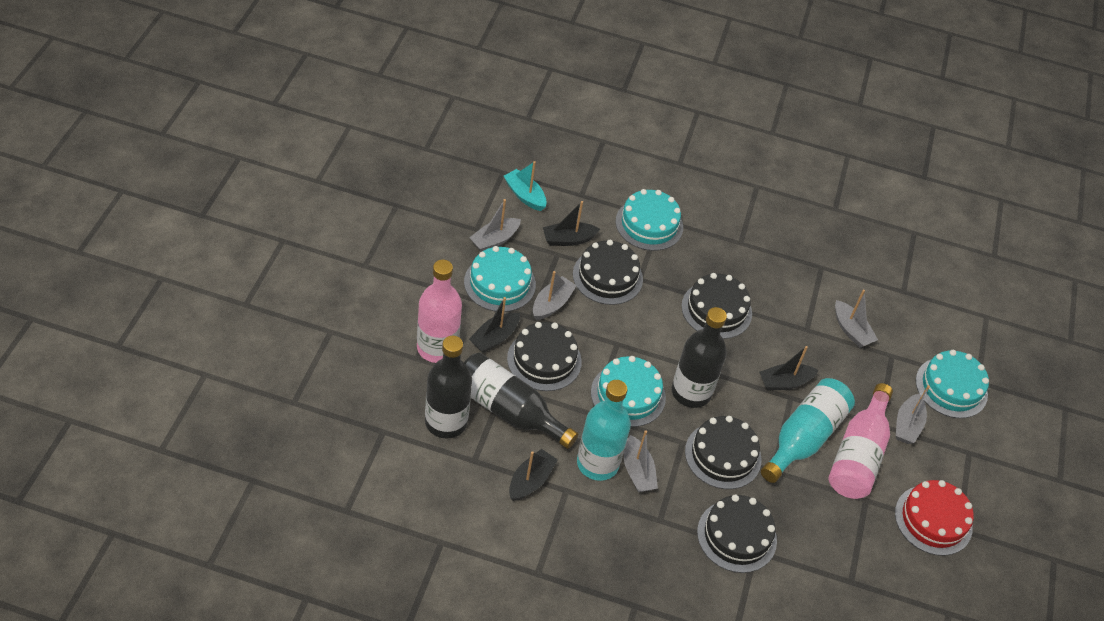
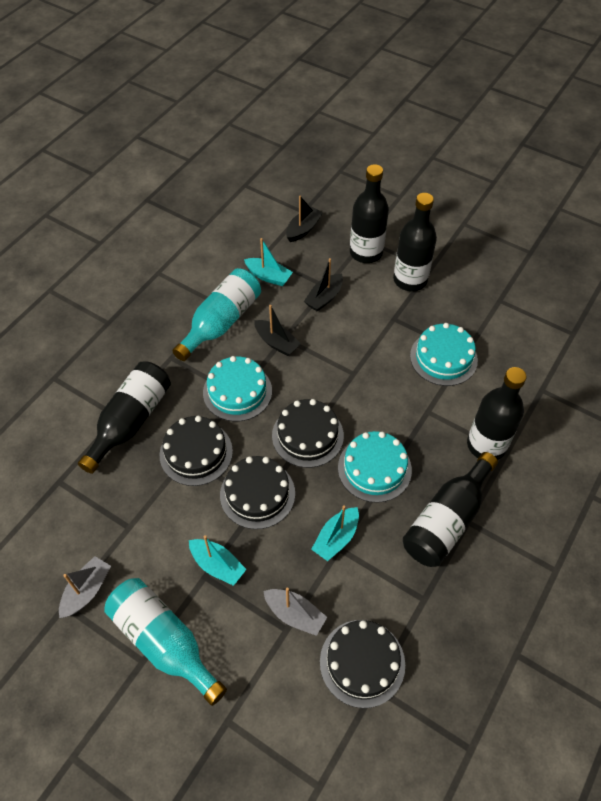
black boat: 4 -> 3
black bottle: 3 -> 5
black cake: 5 -> 4
grey boat: 5 -> 2
pink bottle: 2 -> 0
red cake: 1 -> 0
turquoise boat: 1 -> 3
turquoise cake: 4 -> 3

